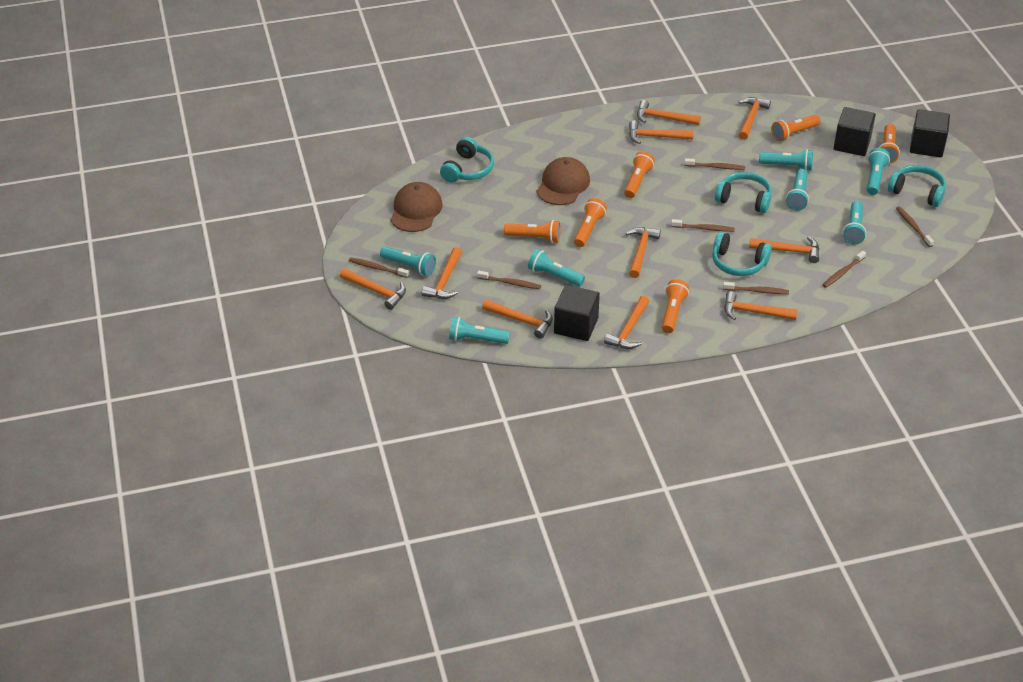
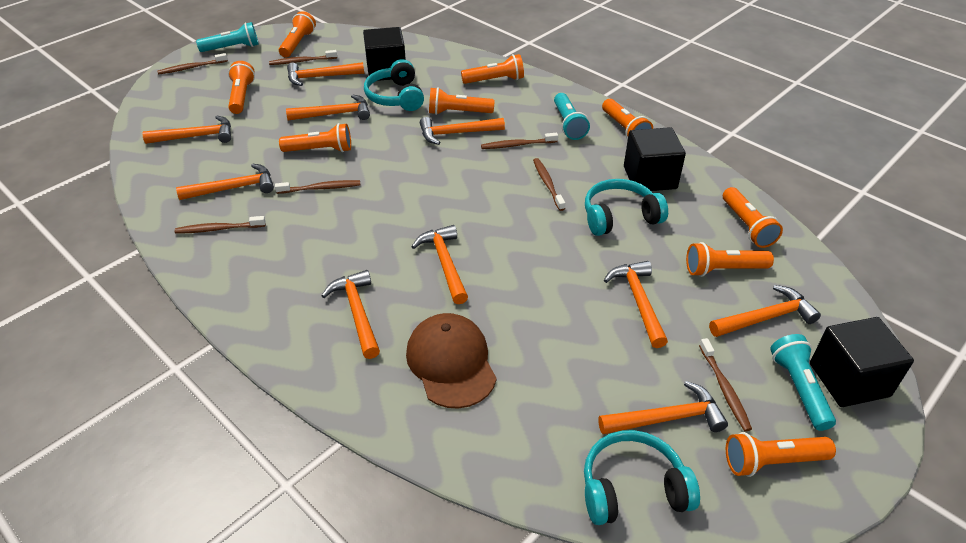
brown cap: 2 -> 1
orange flashlight: 6 -> 9
turquoise flashlight: 7 -> 3
turquoise headphones: 4 -> 3

